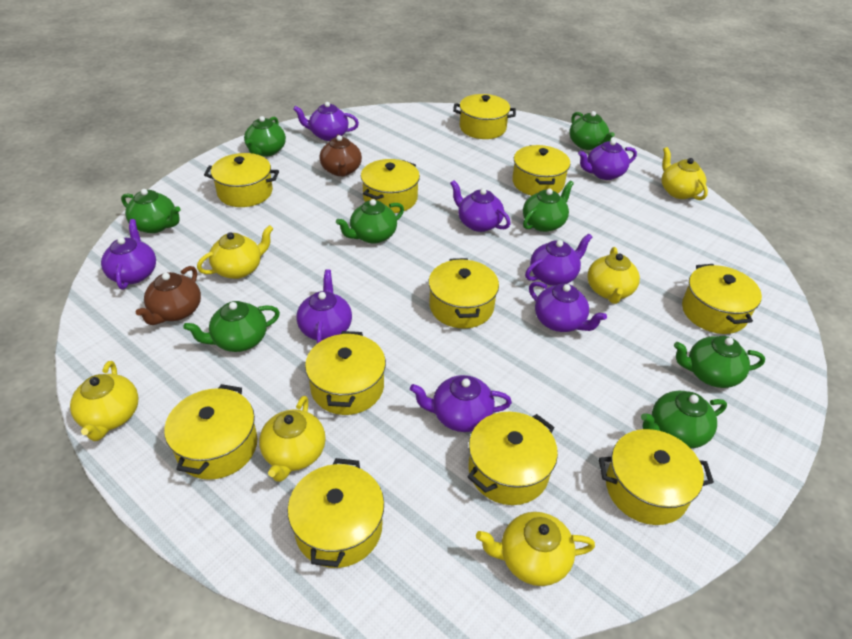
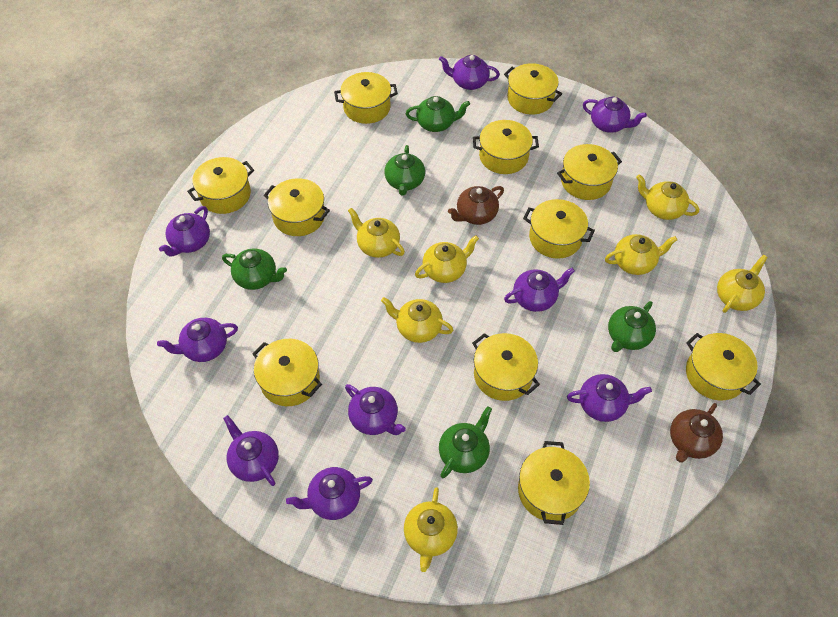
green teapot: 8 -> 5
purple teapot: 8 -> 9
yellow teapot: 6 -> 7

